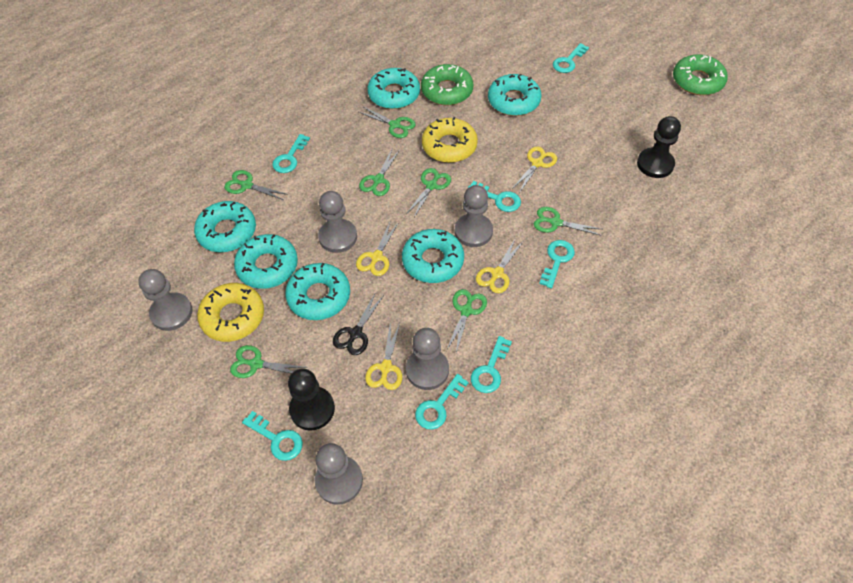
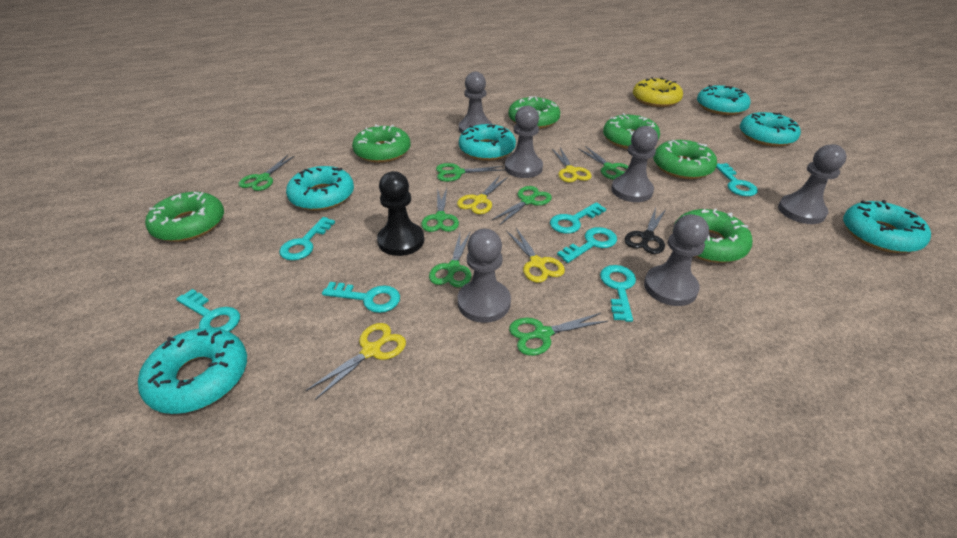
black pawn: 2 -> 1
green donut: 2 -> 6
grey pawn: 5 -> 6
yellow donut: 2 -> 1

